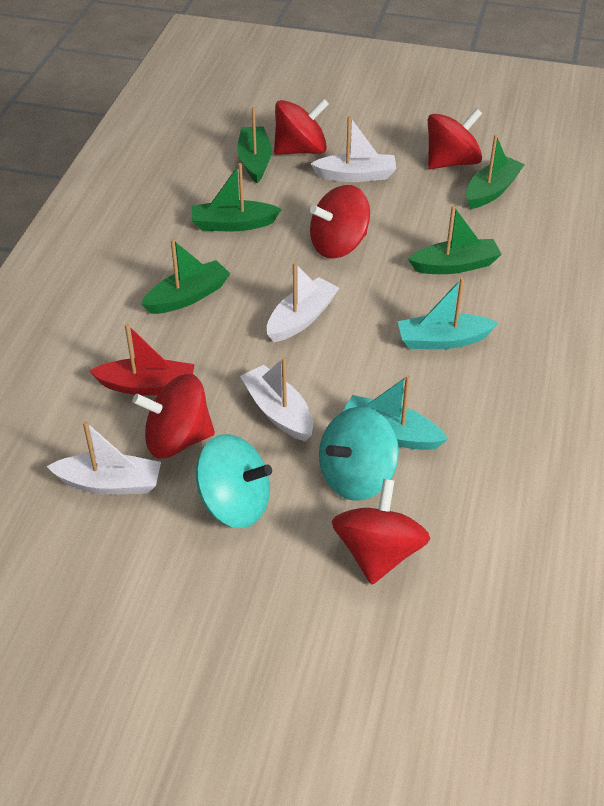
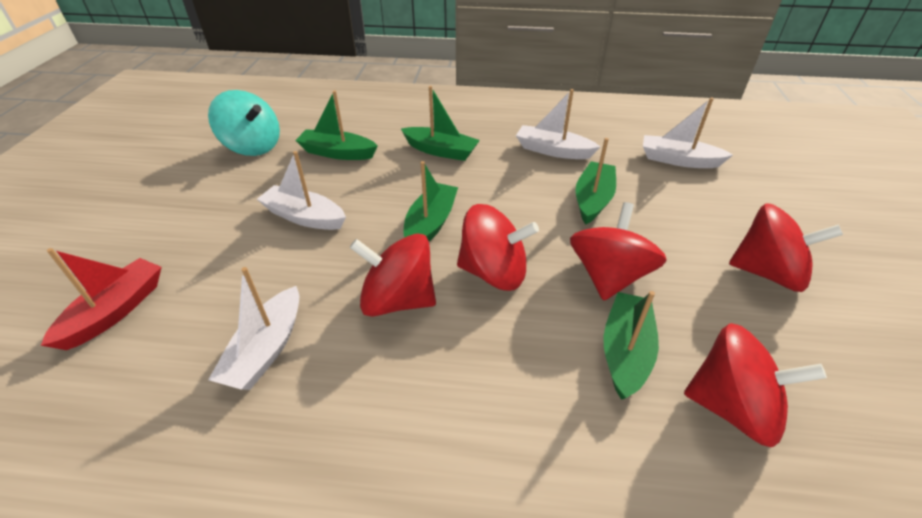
turquoise boat: 2 -> 0
turquoise spinning top: 2 -> 1

